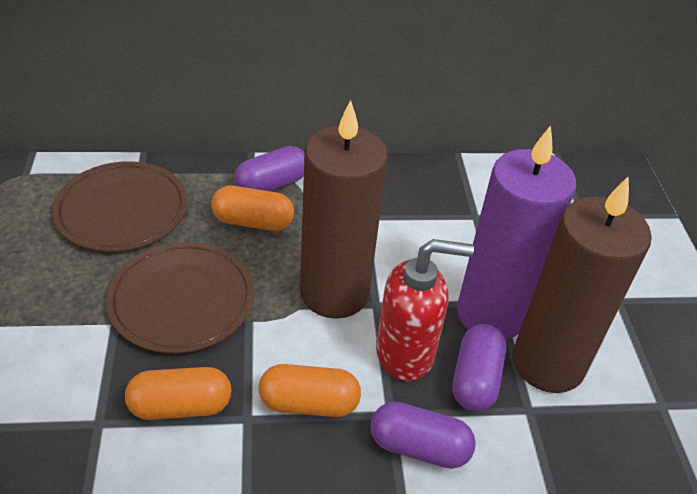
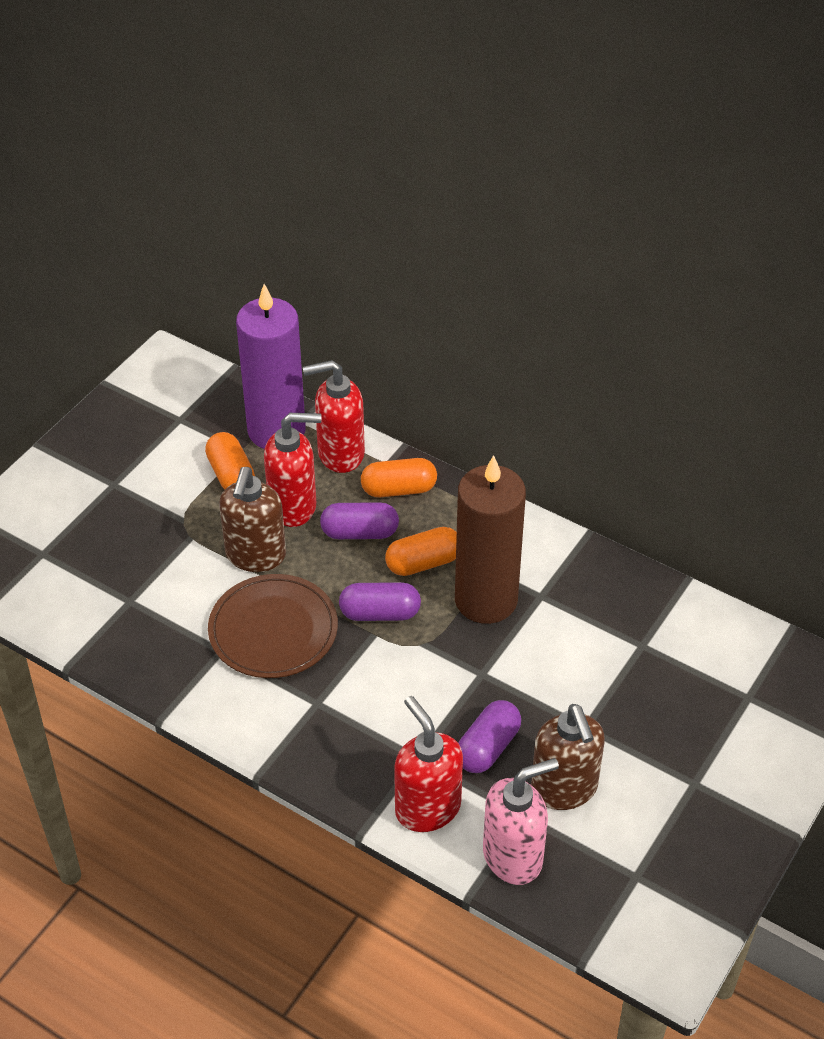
brown candle: 2 -> 1
brown plate: 2 -> 1
brown soap dispenser: 0 -> 2
pink soap dispenser: 0 -> 1
red soap dispenser: 1 -> 3

